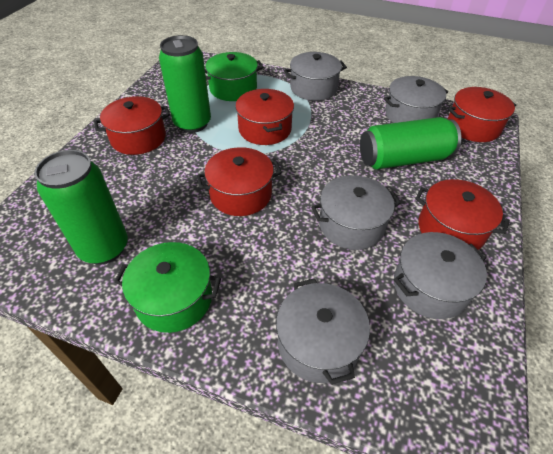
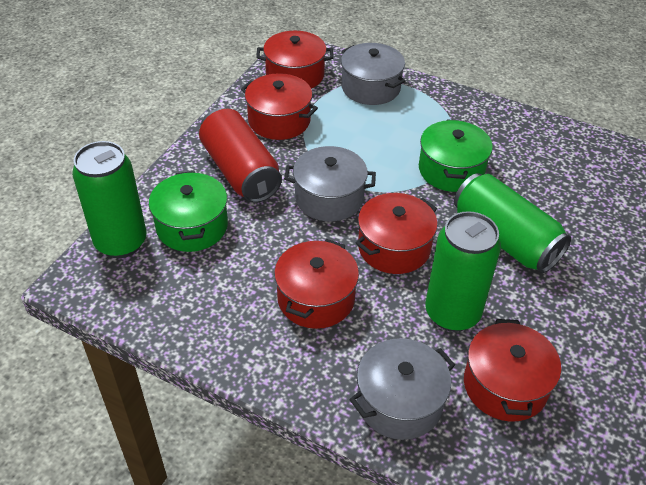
grey pot: 5 -> 3
red can: 0 -> 1

